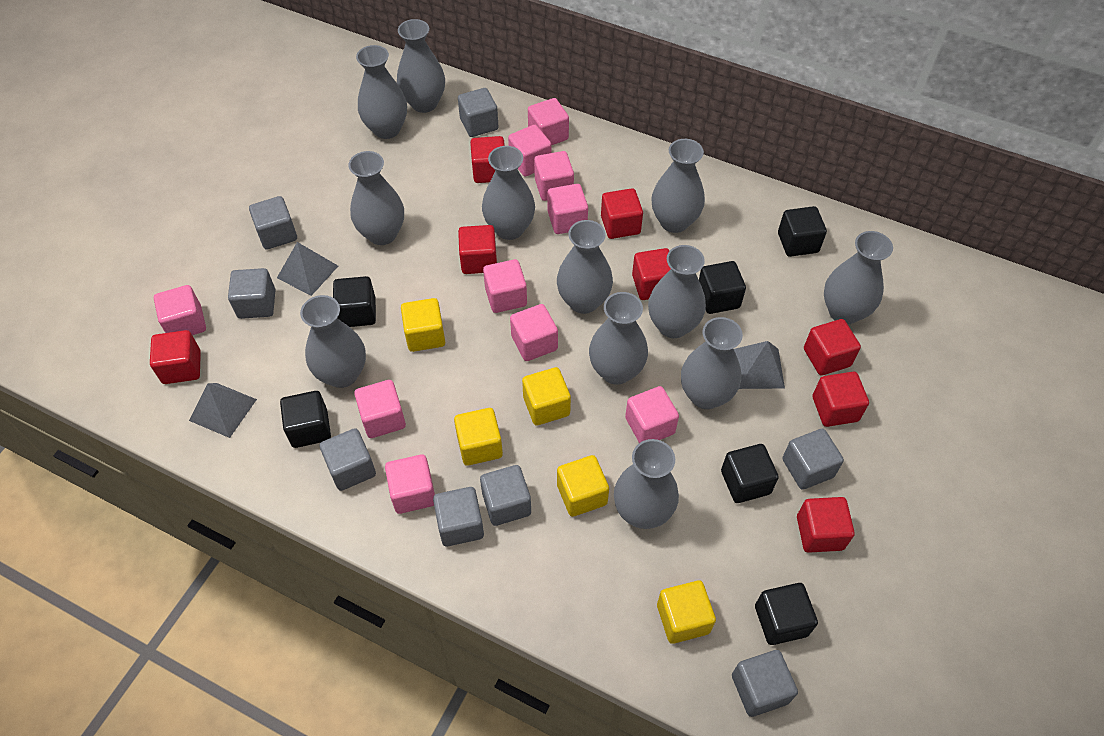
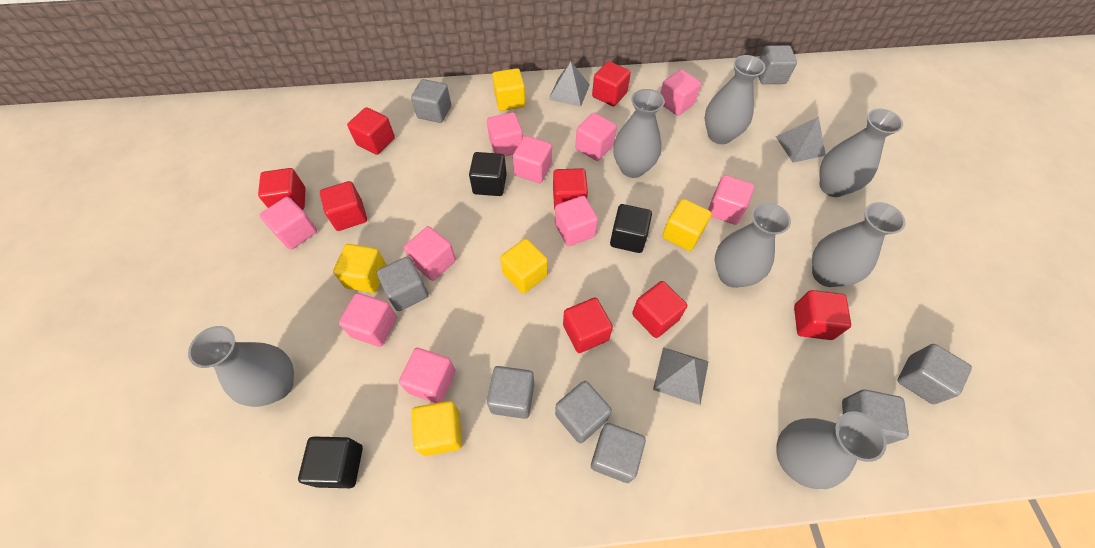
black cube: 6 -> 3
grey vase: 12 -> 7

